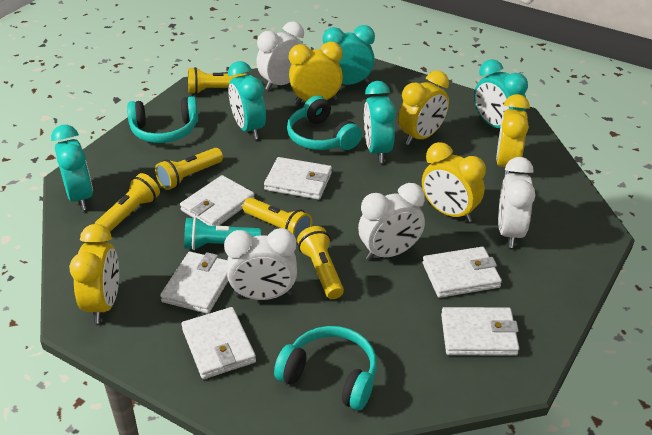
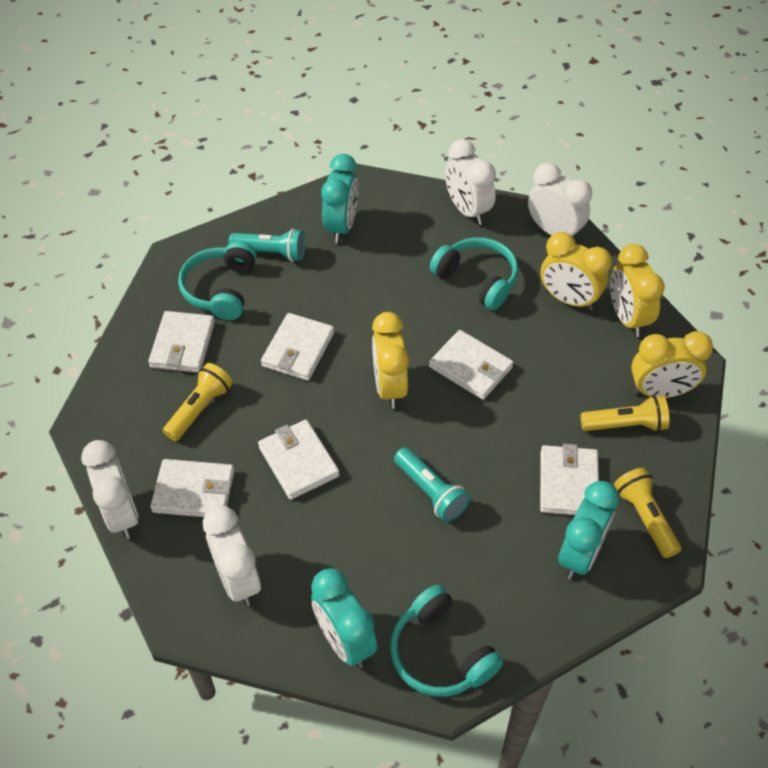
turquoise clock: 5 -> 3
turquoise flashlight: 1 -> 2
yellow clock: 5 -> 4
yellow flashlight: 5 -> 3

